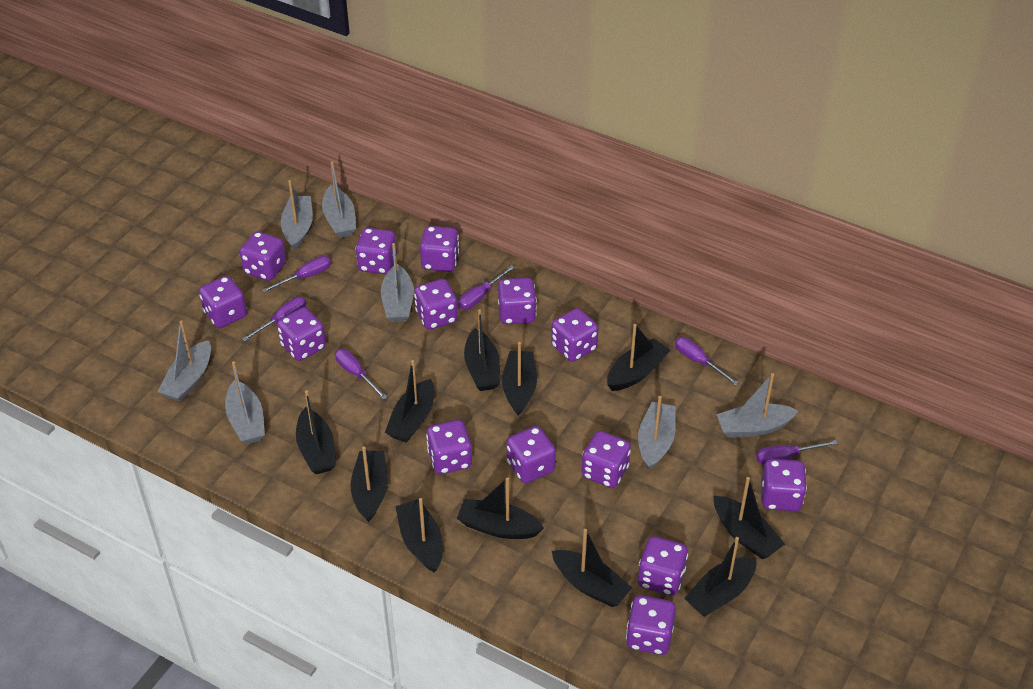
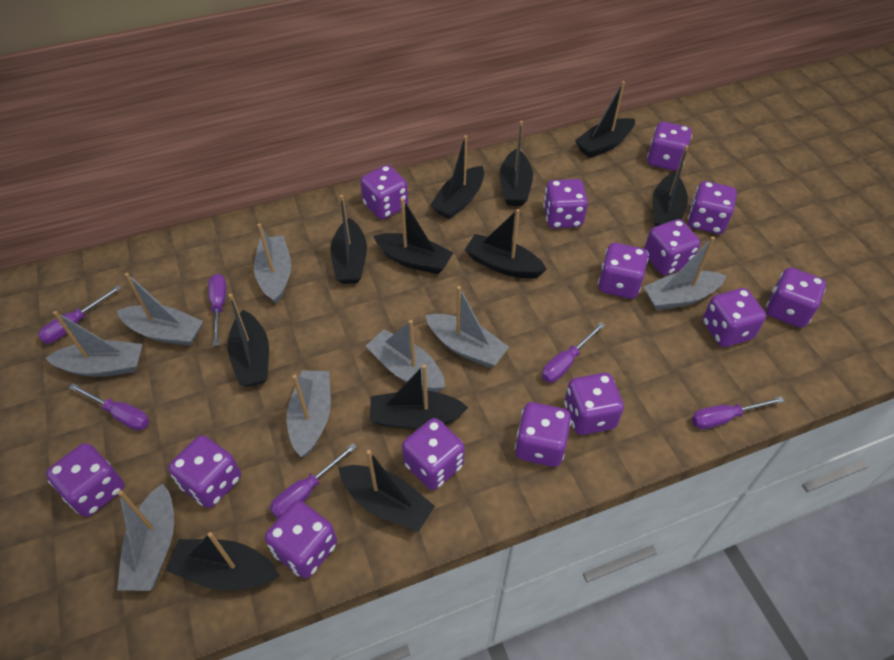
grey boat: 7 -> 8

